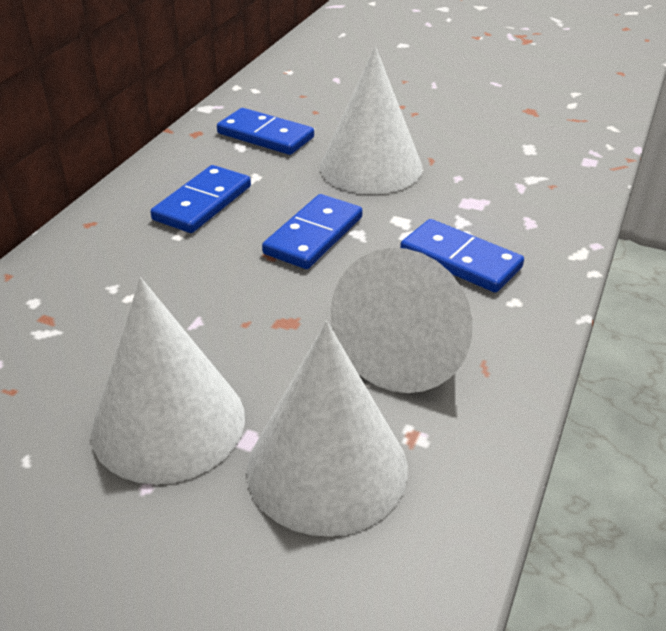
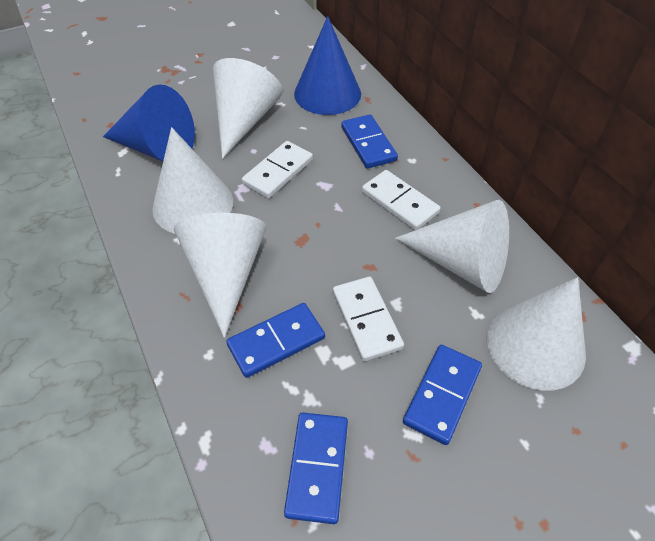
blue cone: 0 -> 2
white cone: 4 -> 5
white domino: 0 -> 3

